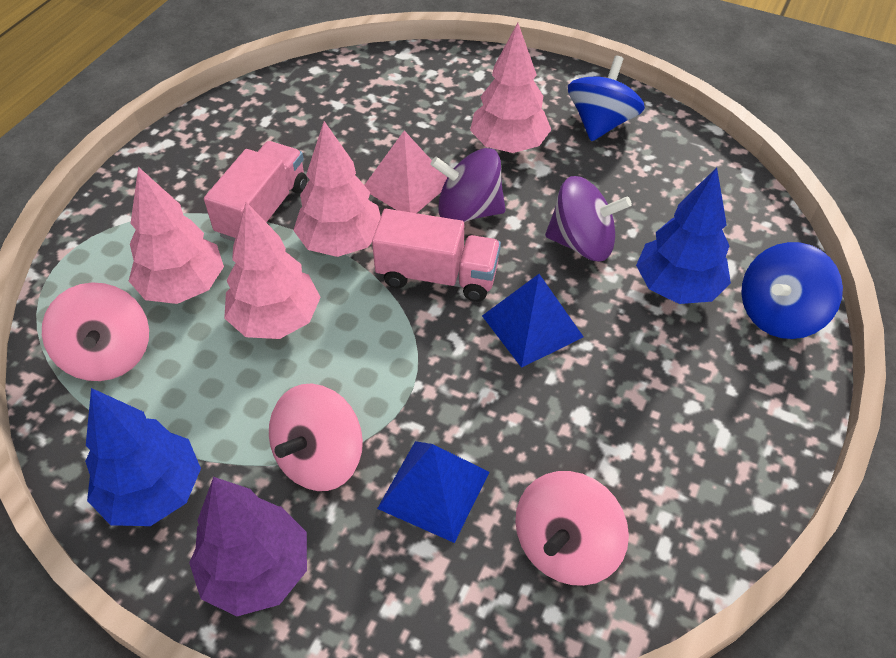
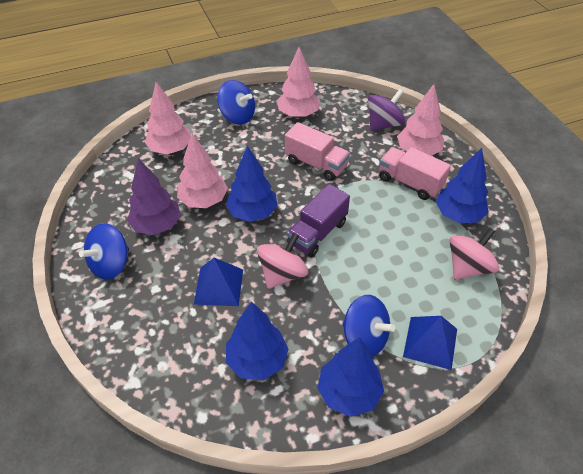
blue spinning top: 2 -> 3
blue tree: 2 -> 4
pink pyramid: 1 -> 0
pink spinning top: 3 -> 2
purple spinning top: 2 -> 1
purple truck: 0 -> 1

